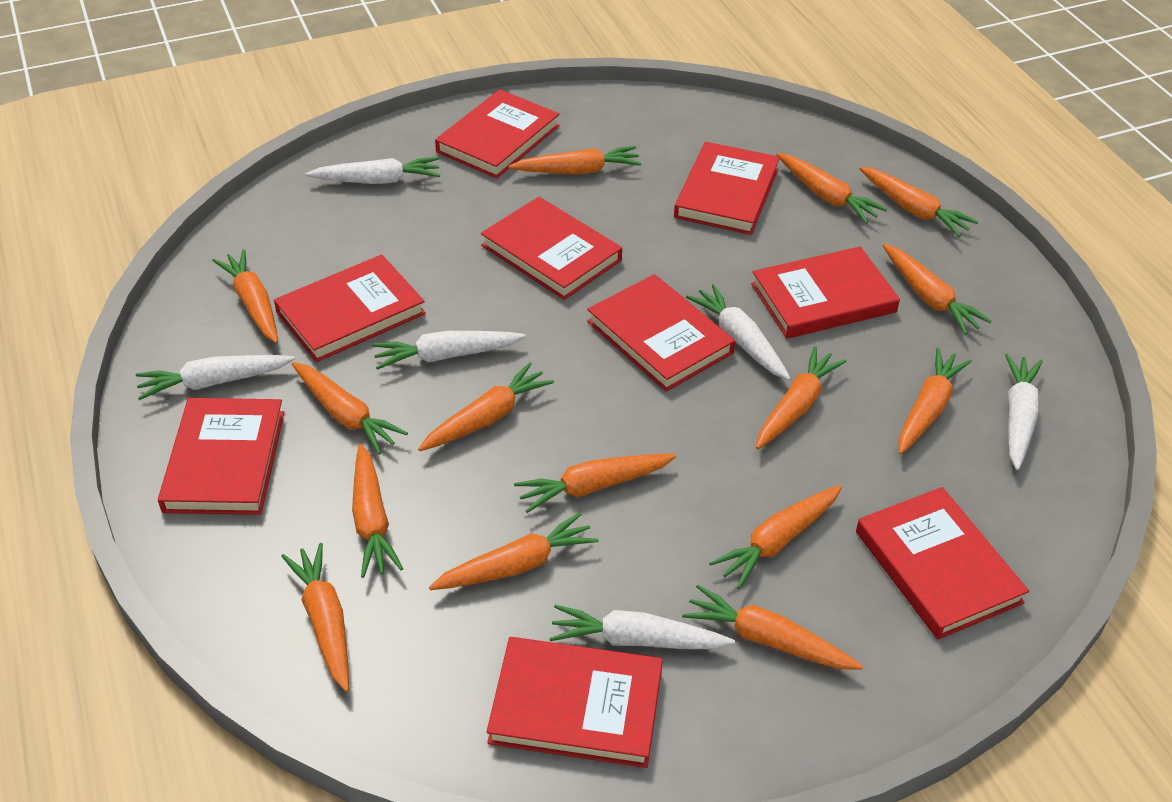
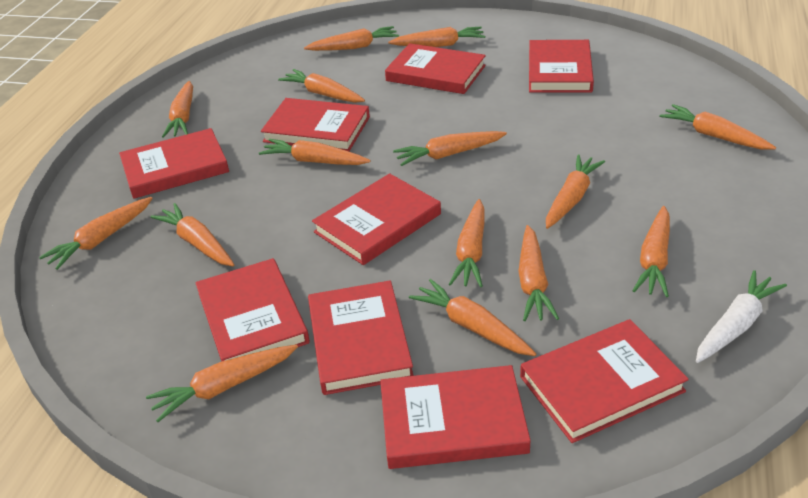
white carrot: 6 -> 1

